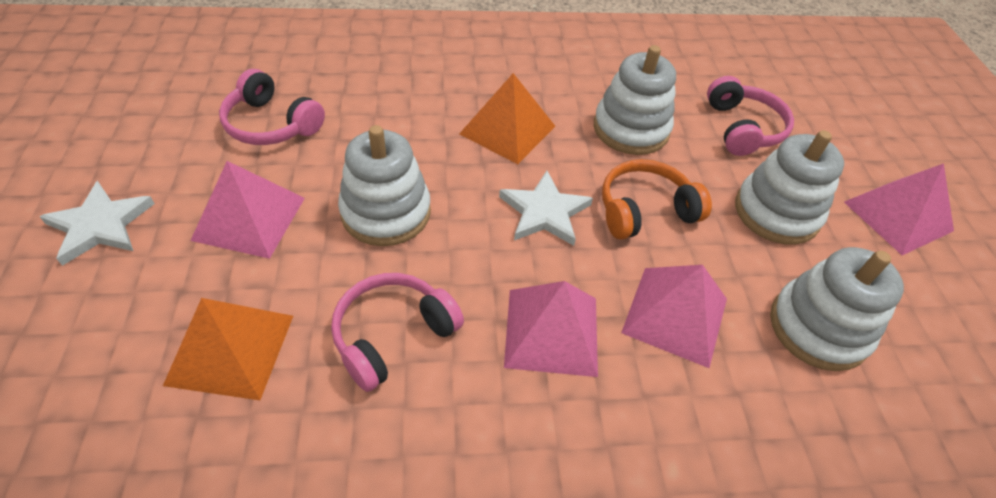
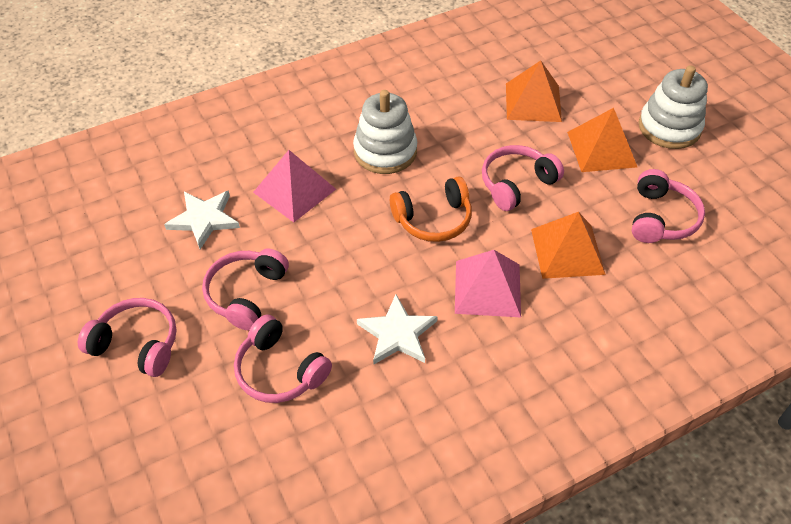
orange pyramid: 2 -> 3
pink headphones: 3 -> 5
pink pyramid: 4 -> 2
white stacking toy: 4 -> 2

